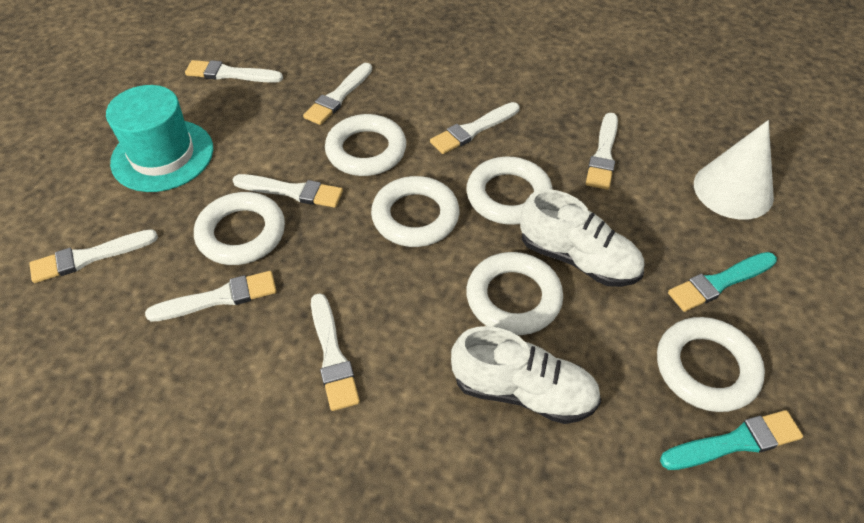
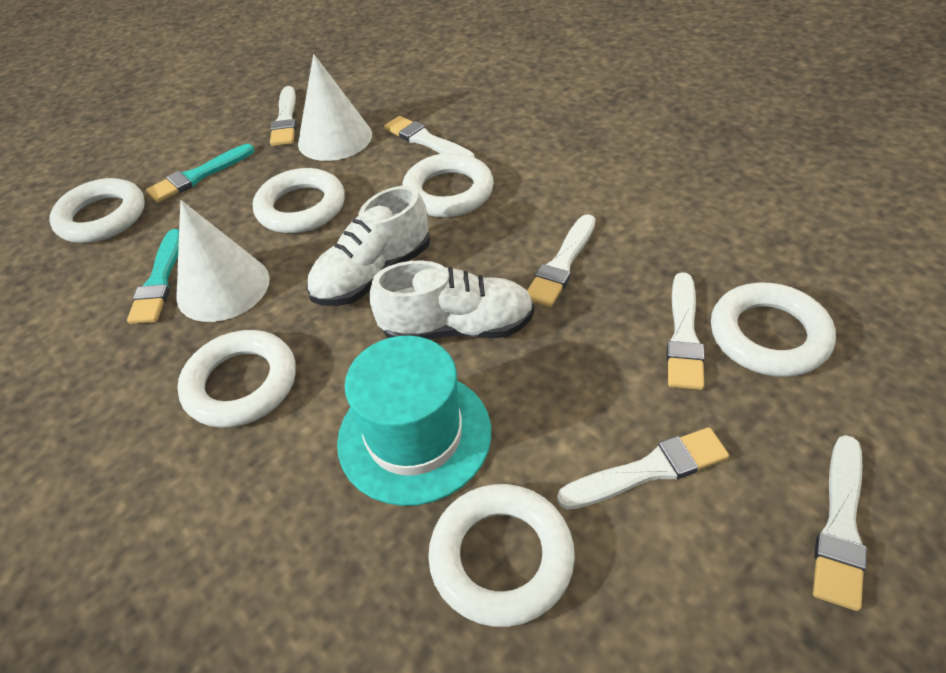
white brush: 8 -> 6
white cone: 1 -> 2

